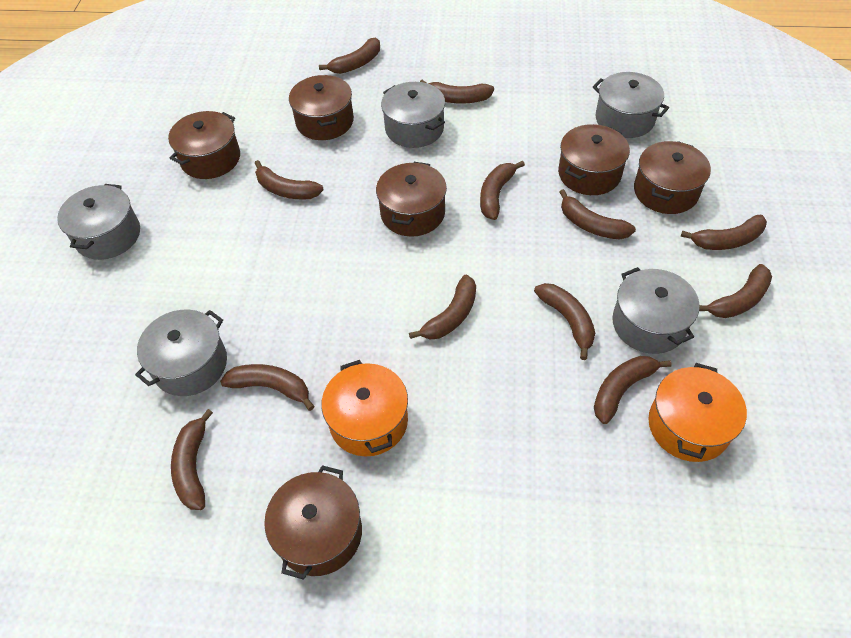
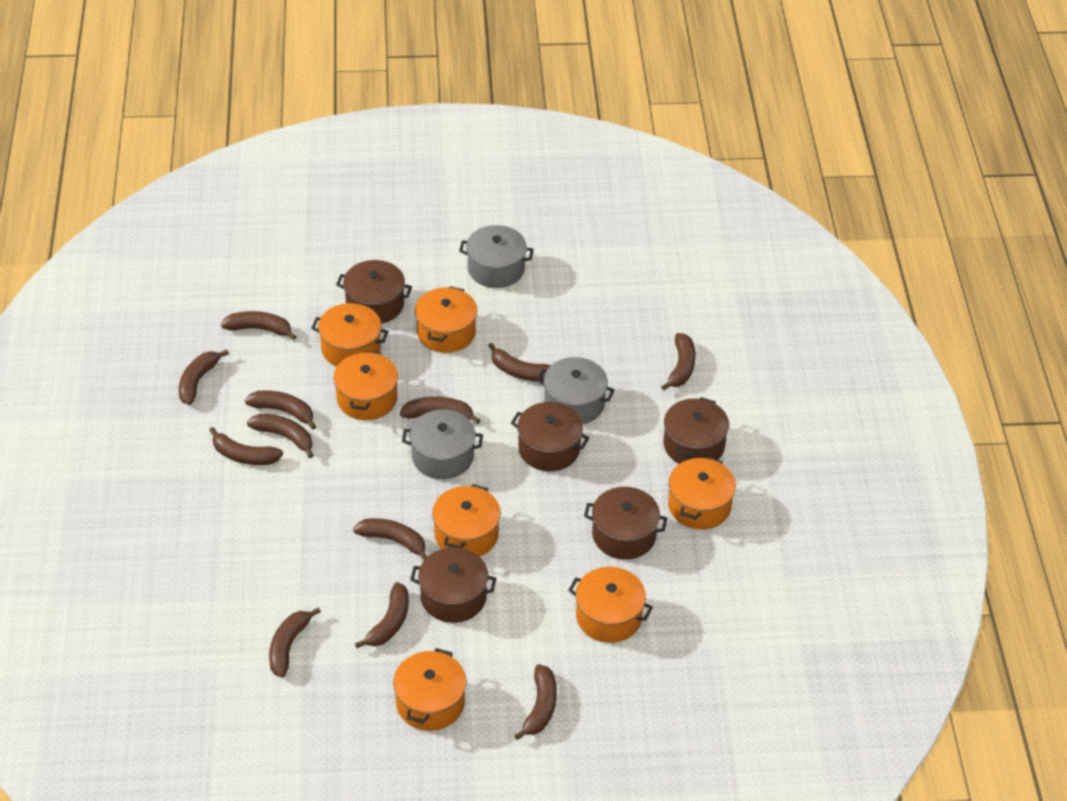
brown pot: 6 -> 5
grey pot: 5 -> 3
orange pot: 2 -> 7

